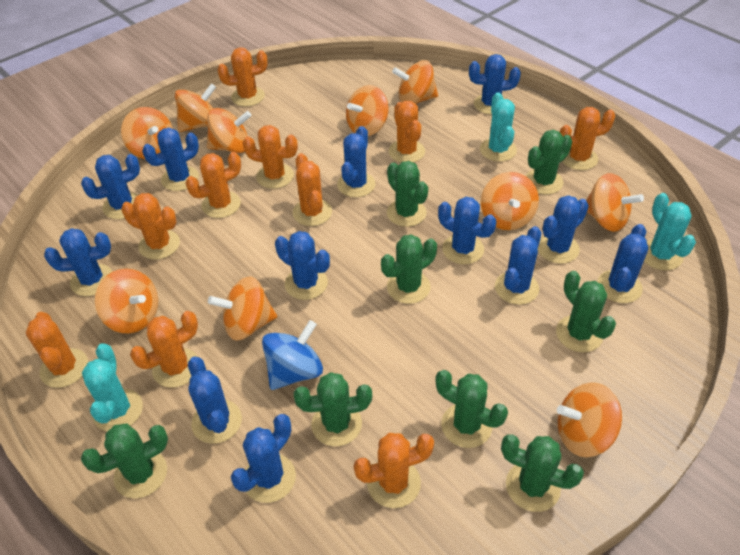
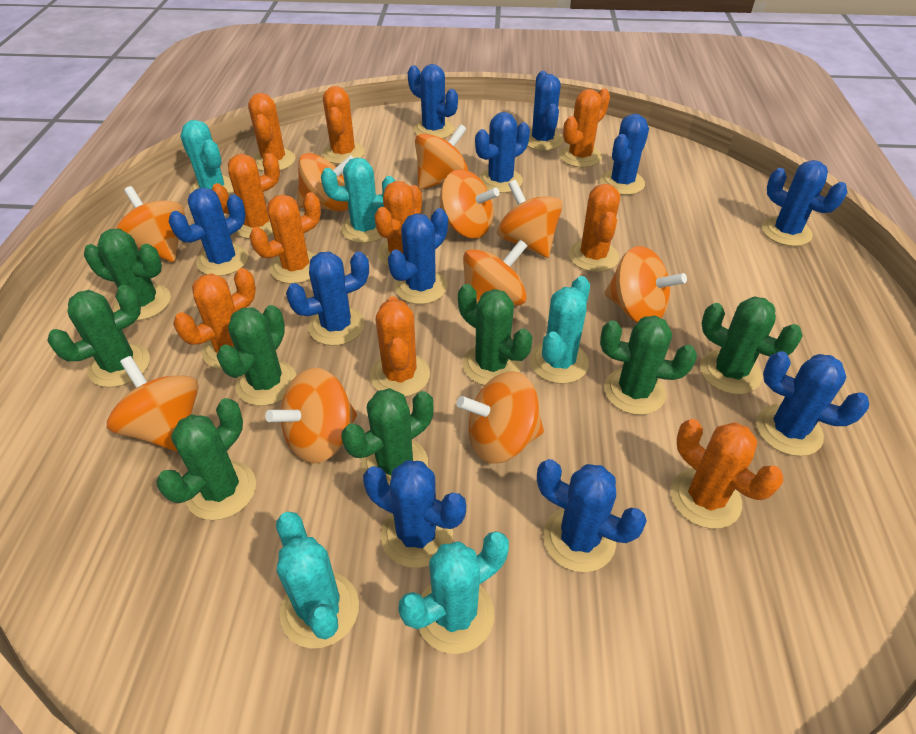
blue cactus: 12 -> 11
blue spinning top: 1 -> 0
turquoise cactus: 3 -> 5

